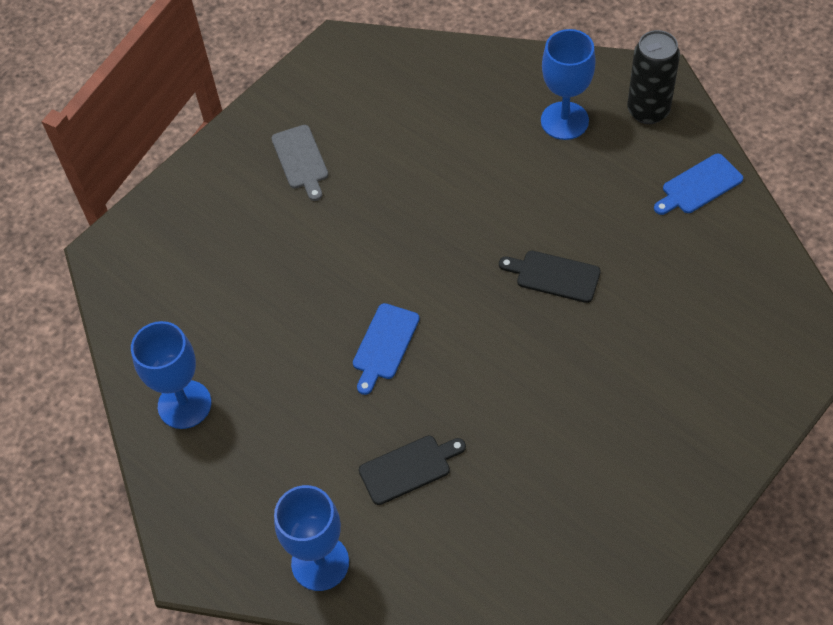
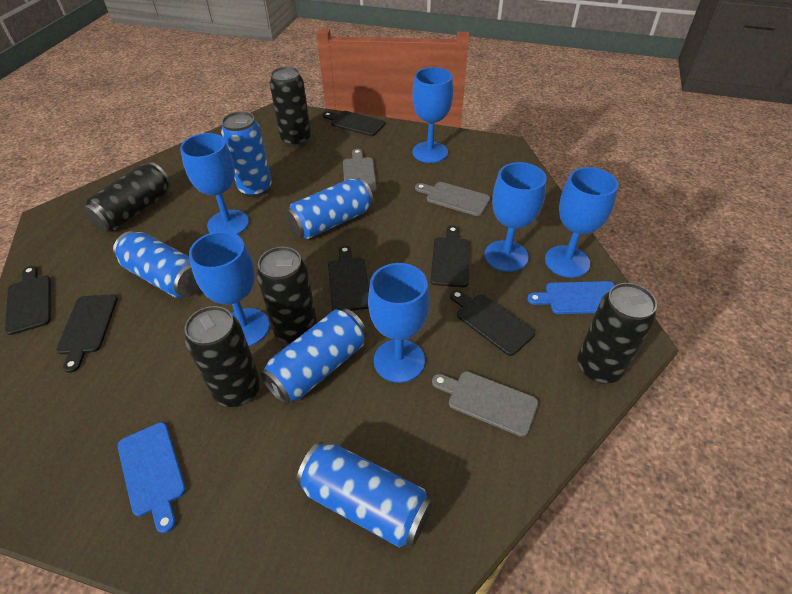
black can: 1 -> 5
black cutting board: 2 -> 6
blue can: 0 -> 5
blue goblet: 3 -> 6
grey cutting board: 1 -> 3

